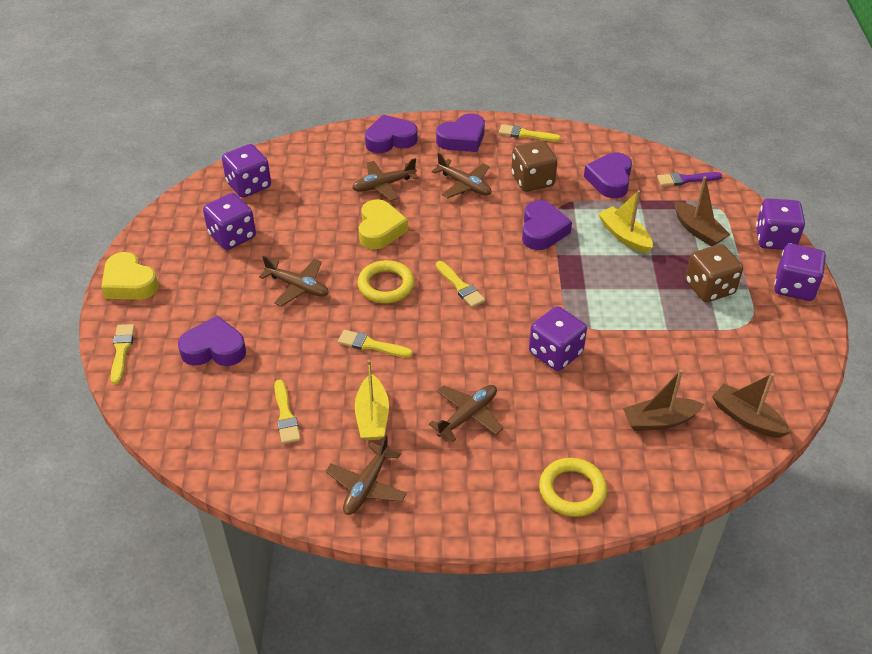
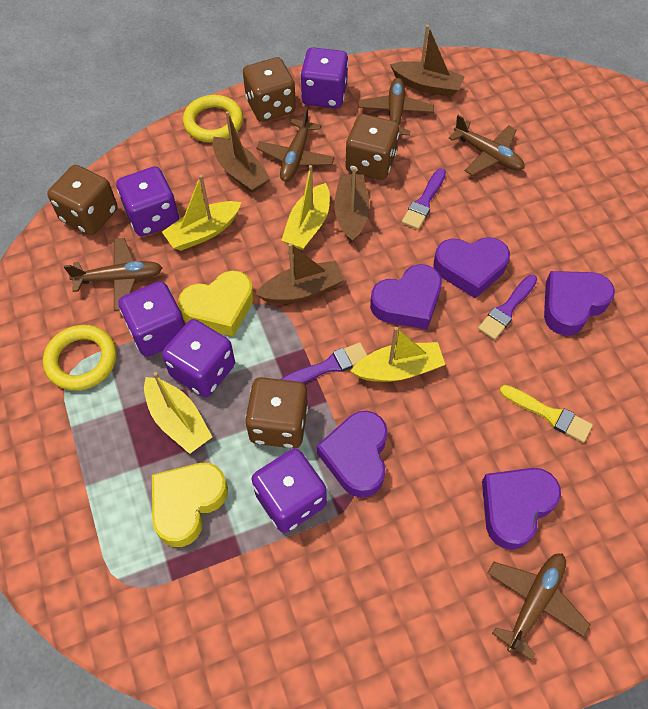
brown boat: 3 -> 4
brown dice: 2 -> 4
purple brush: 1 -> 3
yellow boat: 2 -> 4
yellow brush: 5 -> 1

